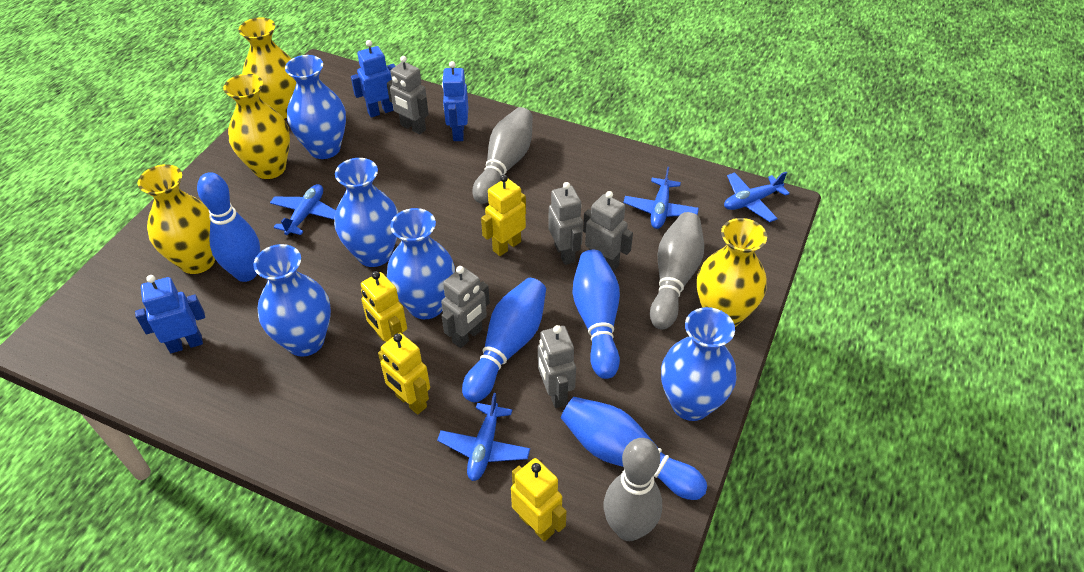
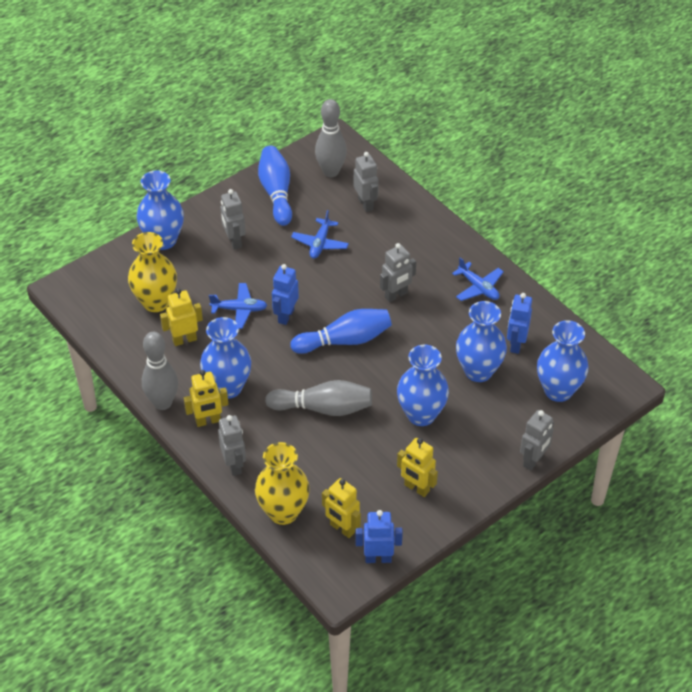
blue bowling pin: 4 -> 2
blue plane: 4 -> 3
yellow vase: 4 -> 2

